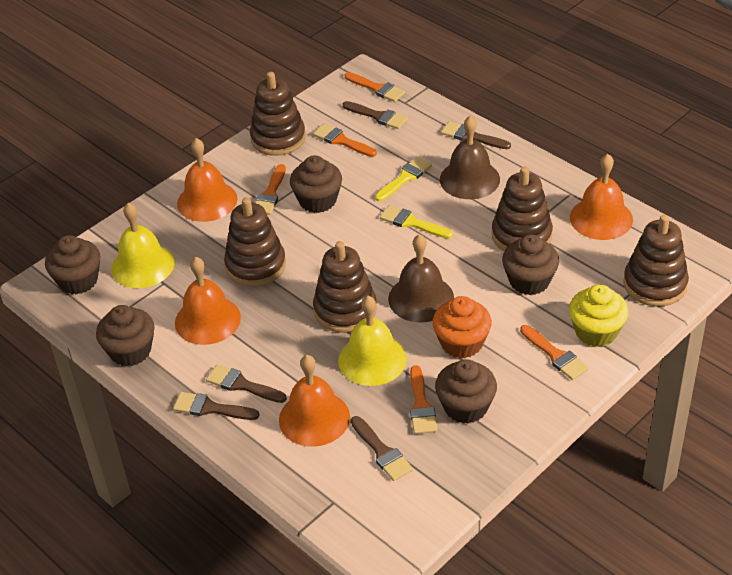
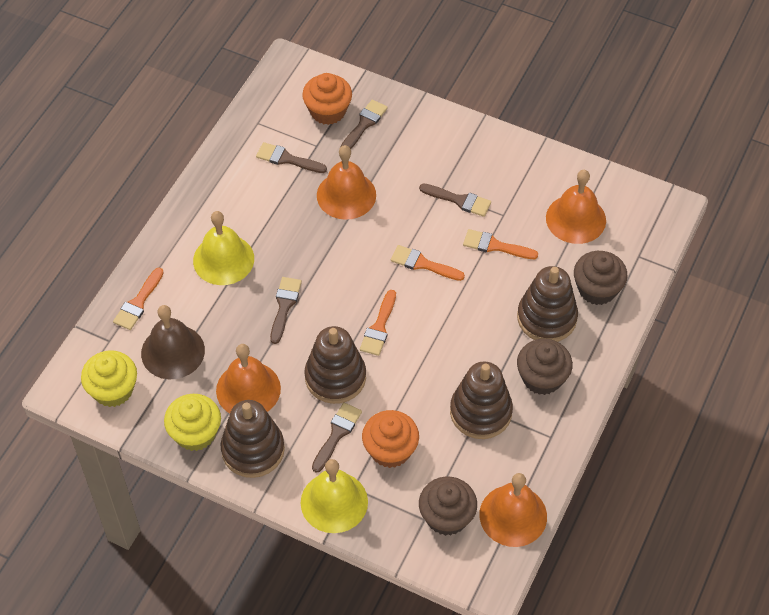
brown bell: 2 -> 1
brown cupcake: 5 -> 3
brown stacking toy: 5 -> 4
orange brush: 5 -> 4
orange cupcake: 1 -> 2
yellow brush: 2 -> 0
yellow cupcake: 1 -> 2

